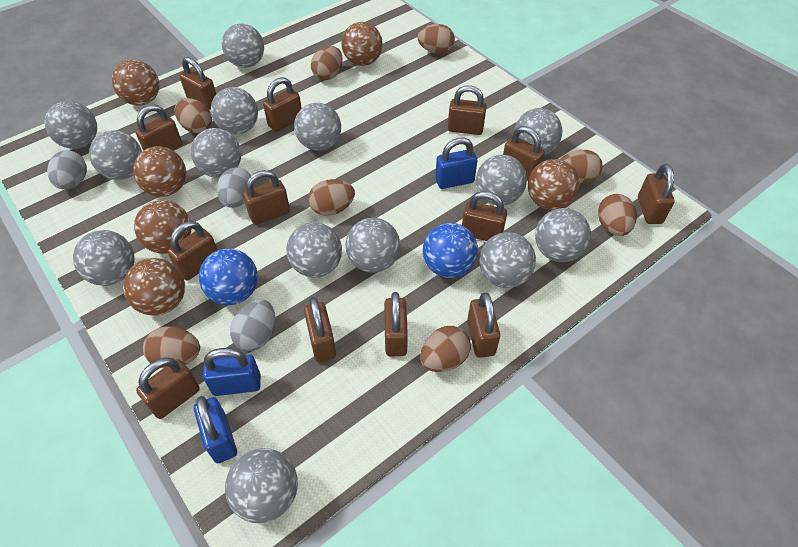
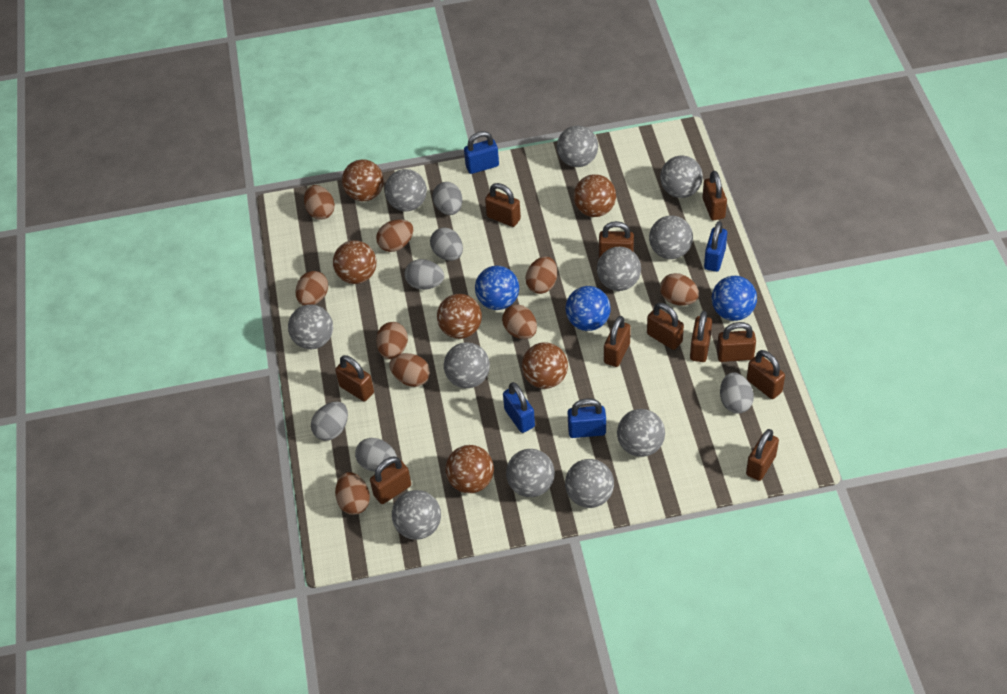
blue ball: 2 -> 3
blue padlock: 3 -> 4
brown egg: 8 -> 9
brown padlock: 13 -> 11
grey ball: 14 -> 11
grey egg: 3 -> 6

